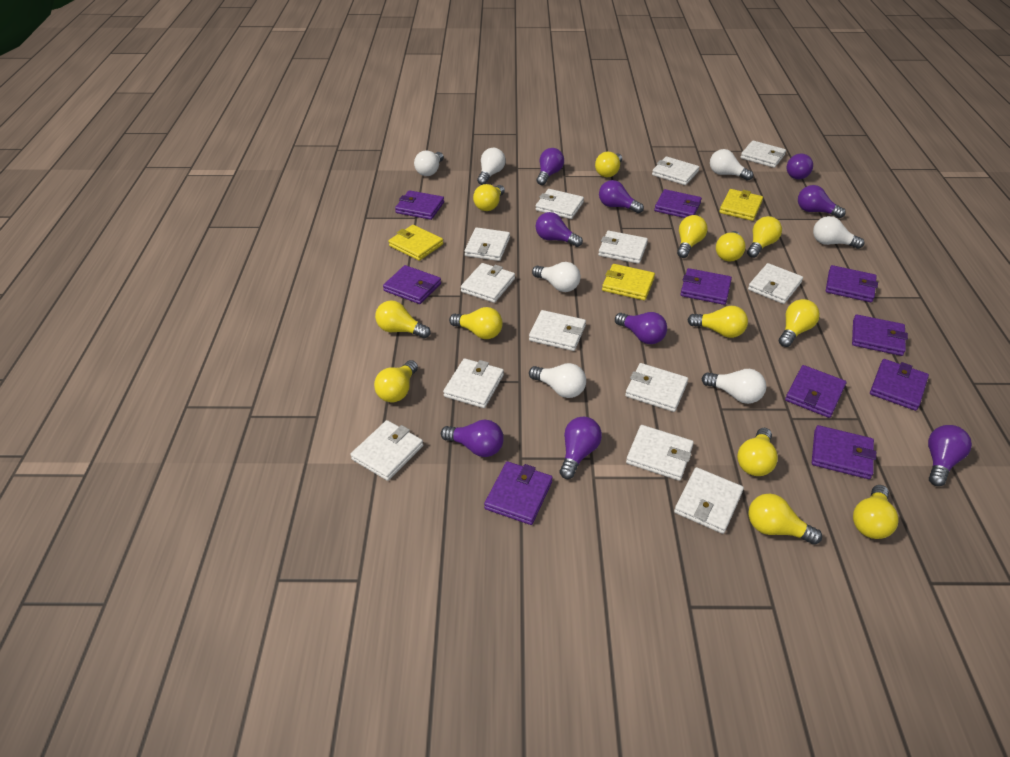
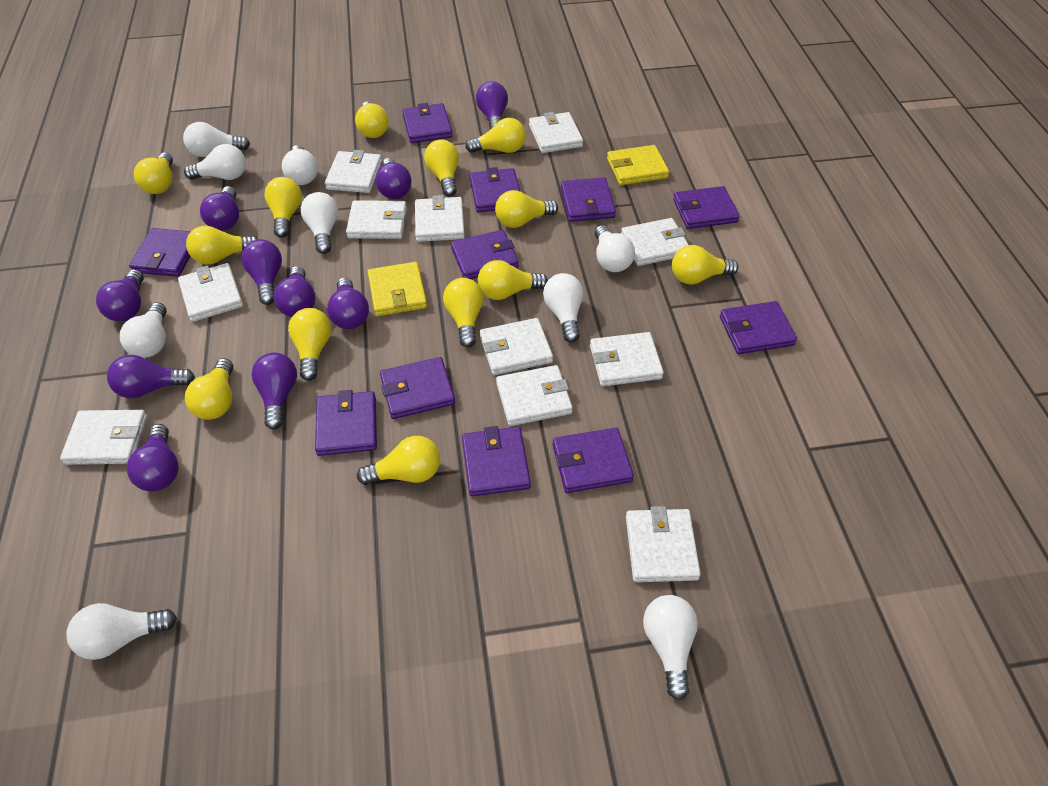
purple light bulb: 9 -> 10
purple wallet: 10 -> 11
white light bulb: 7 -> 9
white wallet: 13 -> 11
yellow wallet: 3 -> 2

